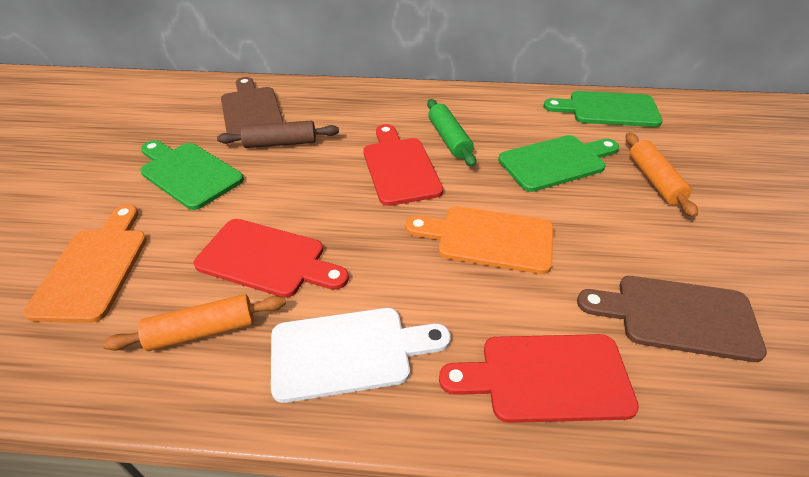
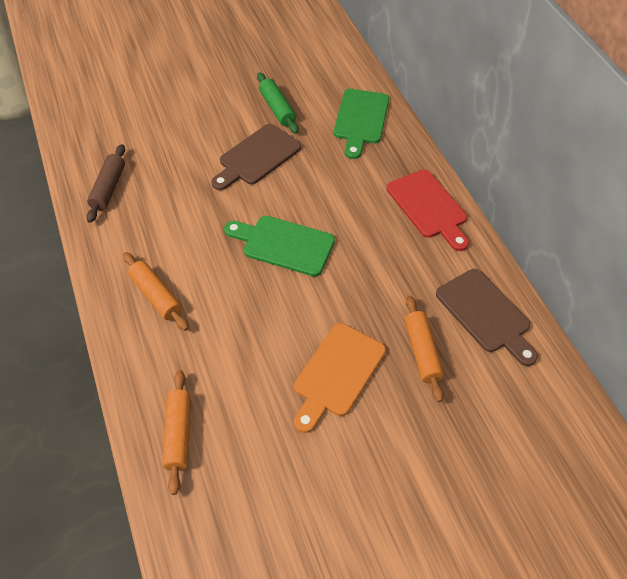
green cutting board: 3 -> 2
orange cutting board: 2 -> 1
orange rolling pin: 2 -> 3
red cutting board: 3 -> 1
white cutting board: 1 -> 0

